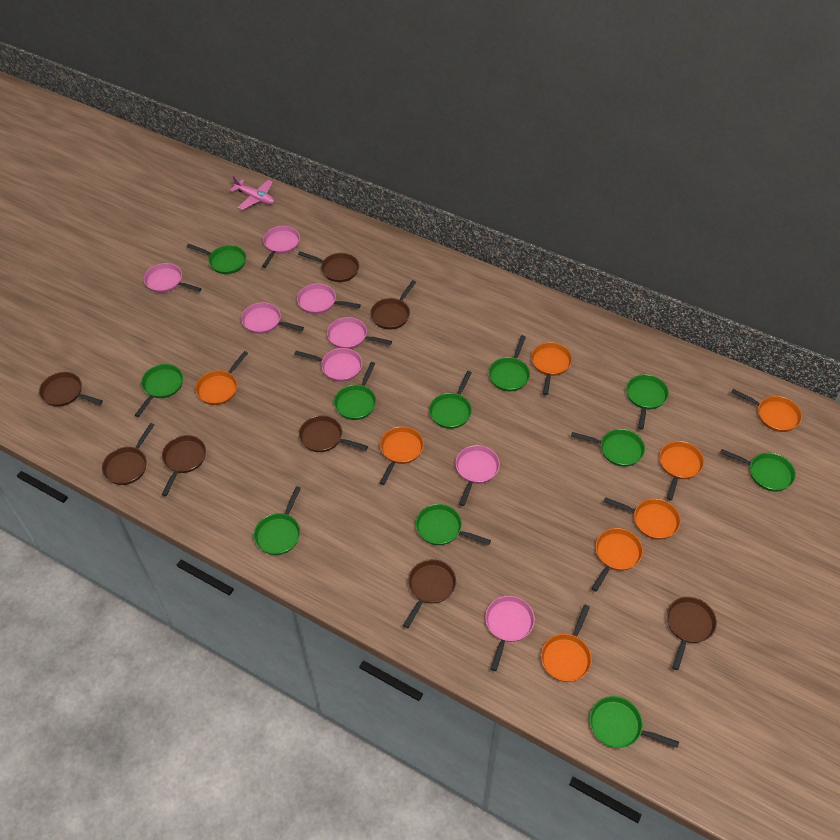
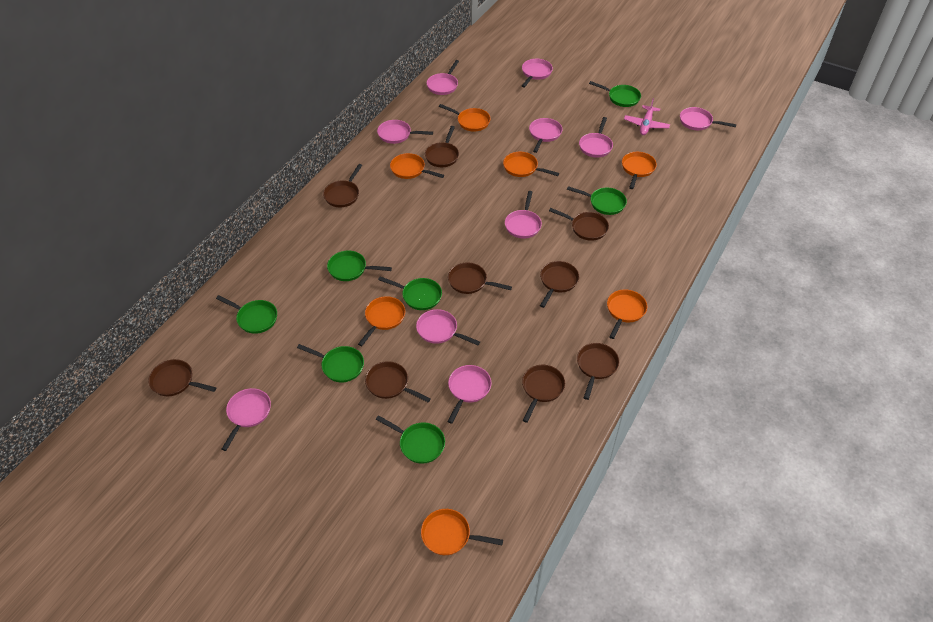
brown pan: 8 -> 9
green pan: 11 -> 7
orange pan: 8 -> 7
pink pan: 8 -> 10

